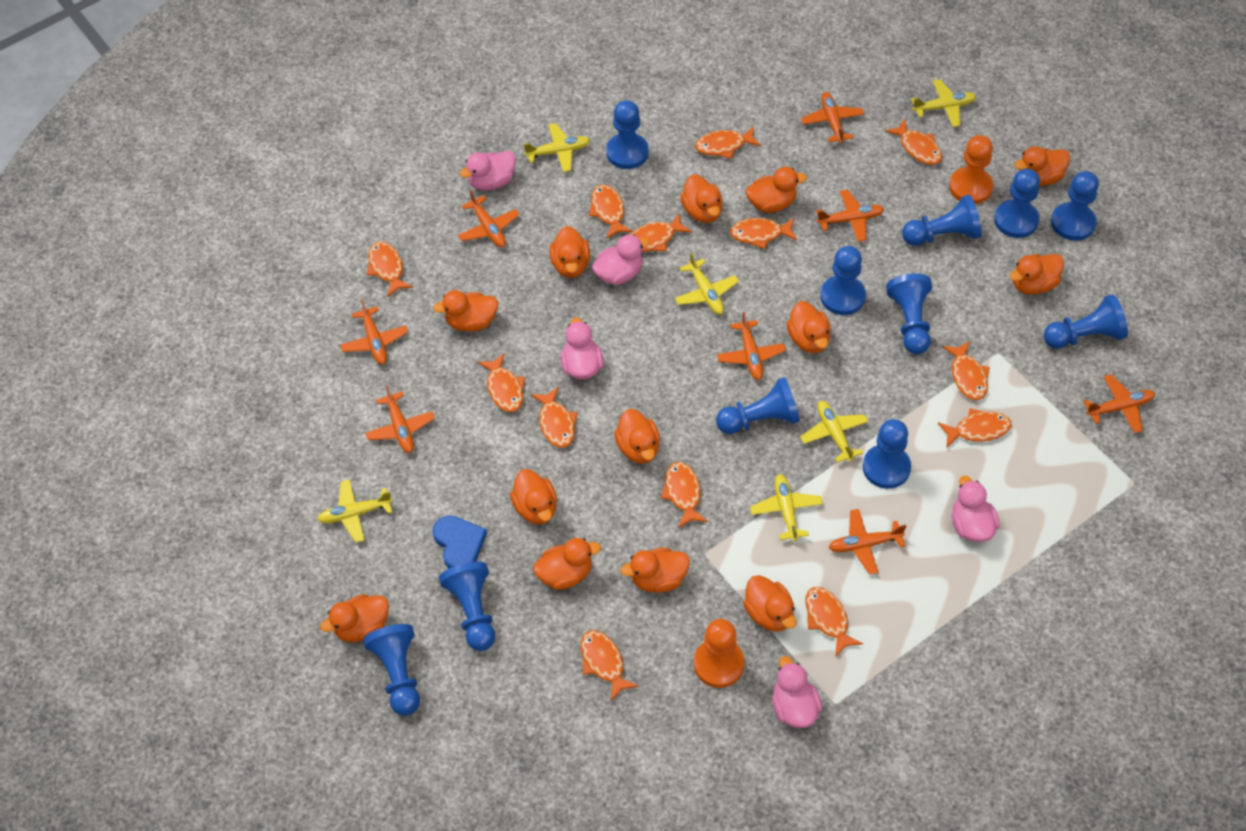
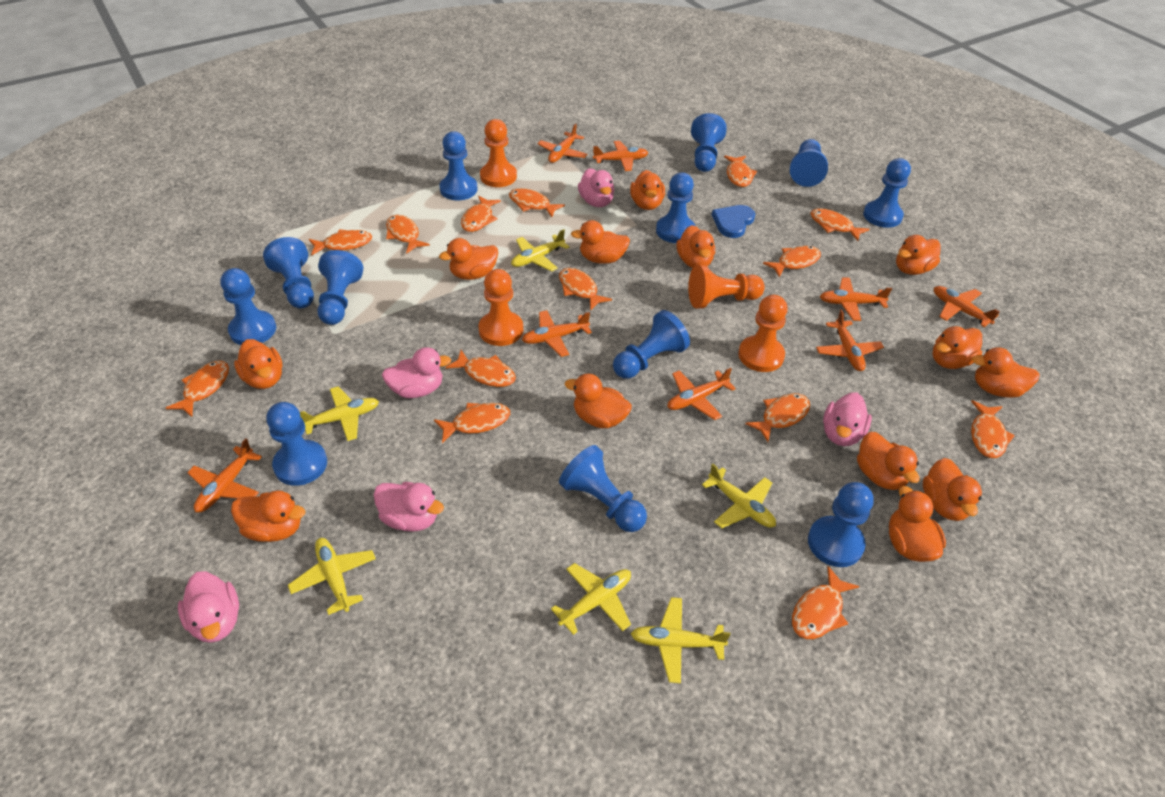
blue pawn: 11 -> 12
orange fish: 13 -> 14
orange pawn: 2 -> 4

